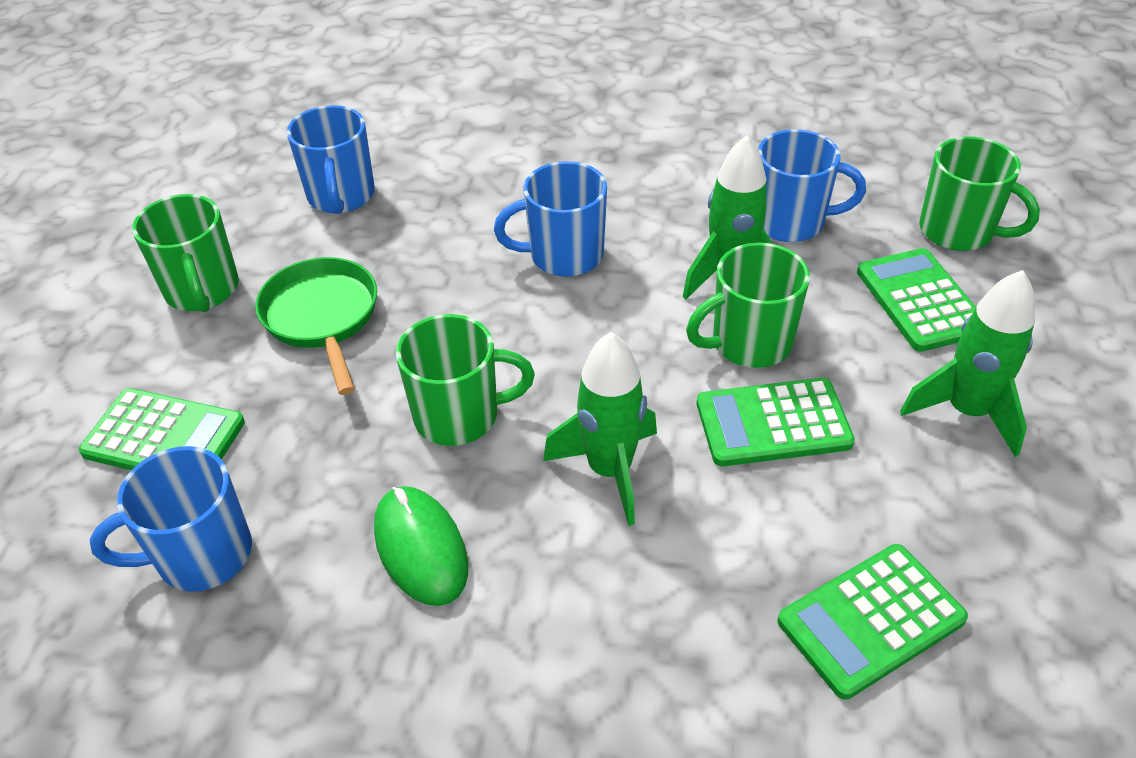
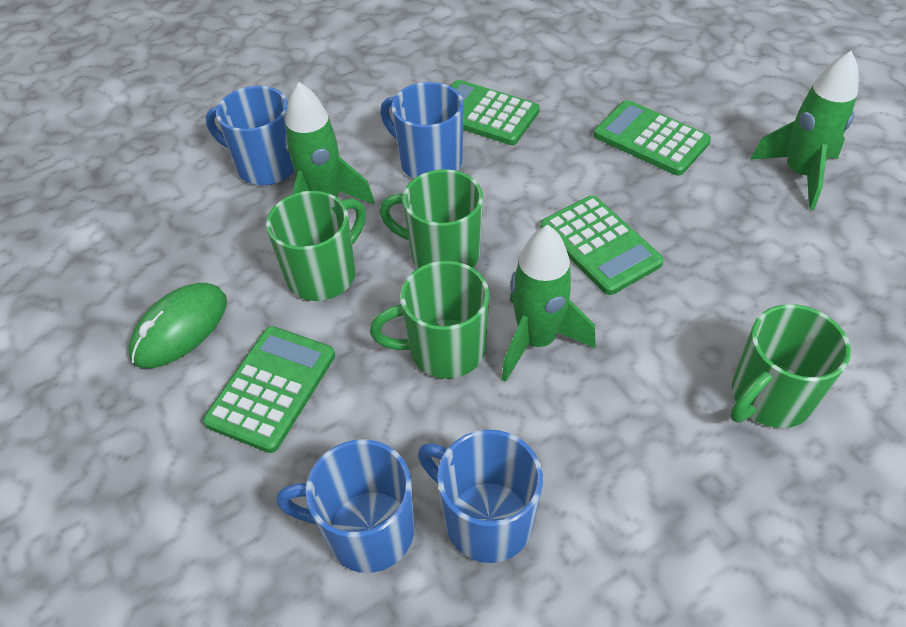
green pan: 1 -> 0

